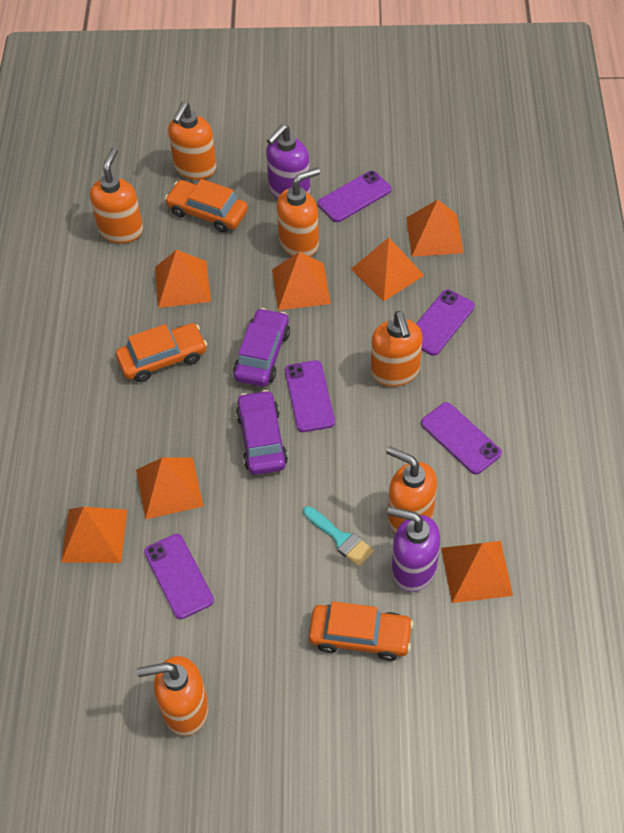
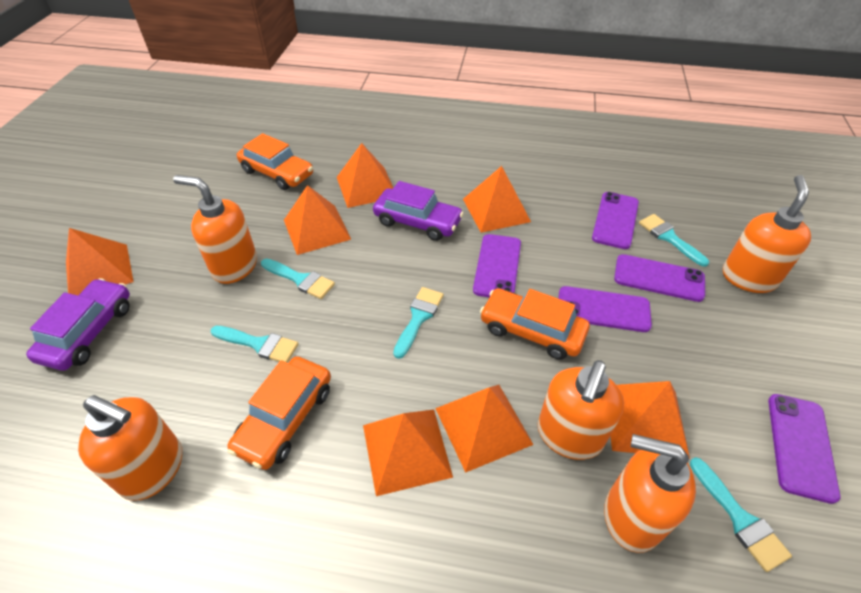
orange soap dispenser: 6 -> 5
purple soap dispenser: 2 -> 0
turquoise brush: 1 -> 5

